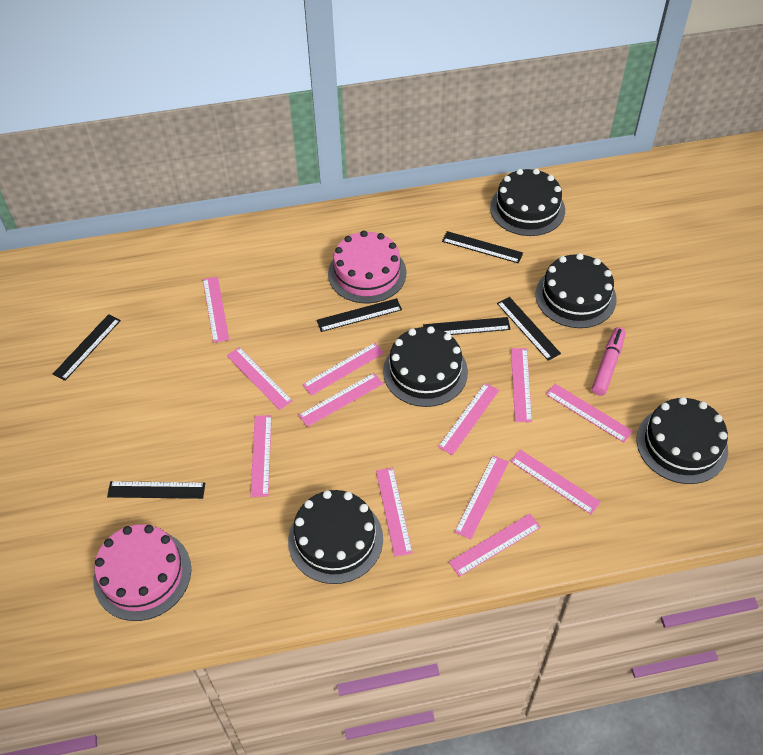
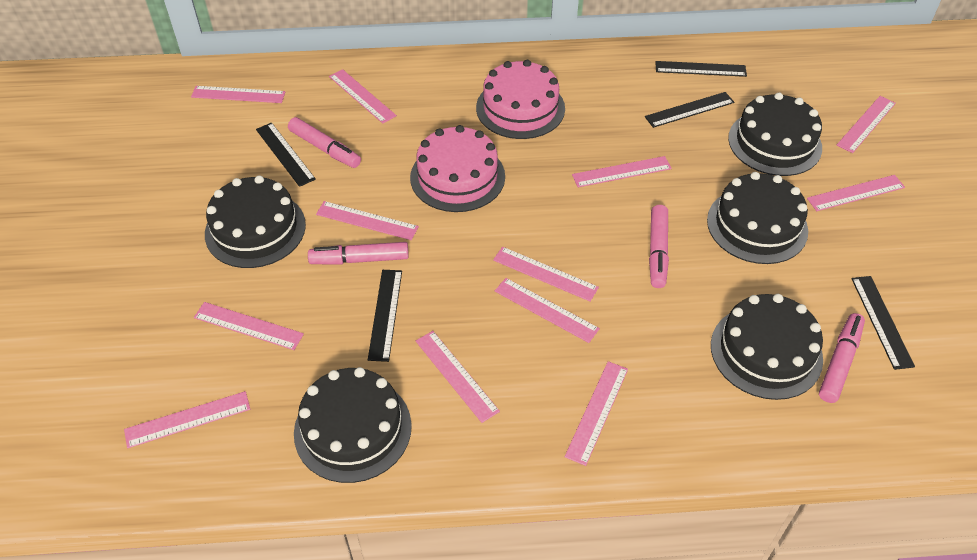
black ruler: 6 -> 5
pink marker: 1 -> 4

